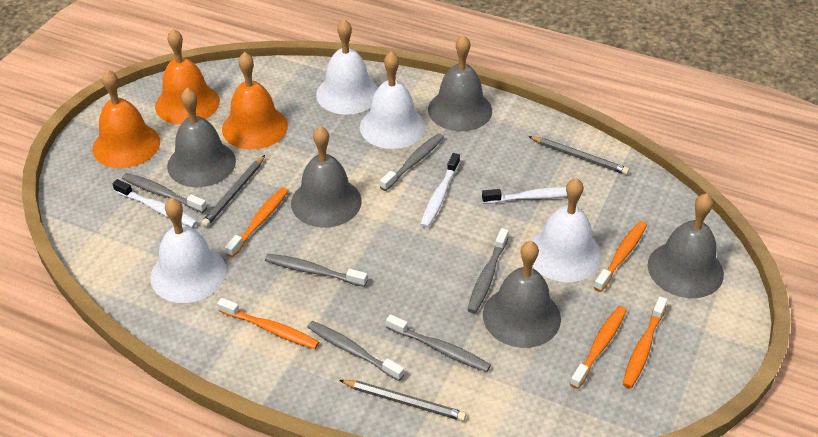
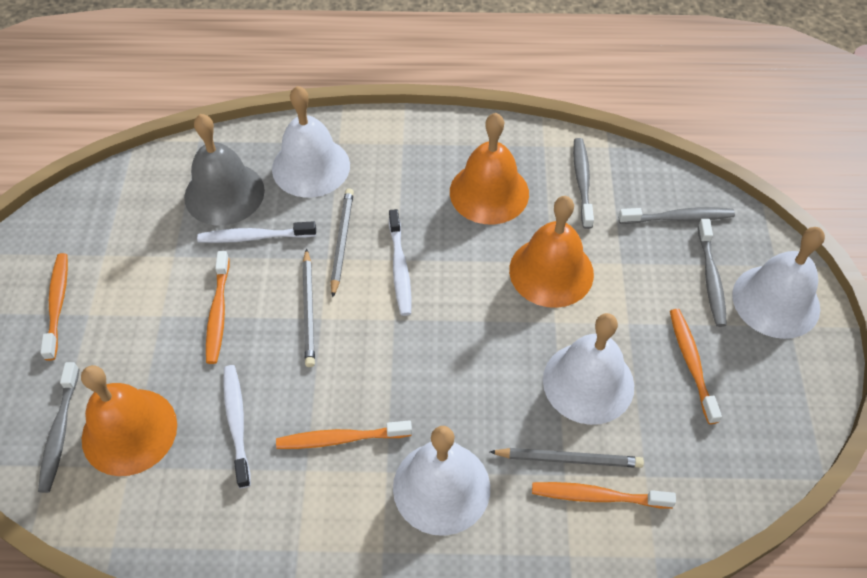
grey bell: 5 -> 1
grey toothbrush: 6 -> 4

